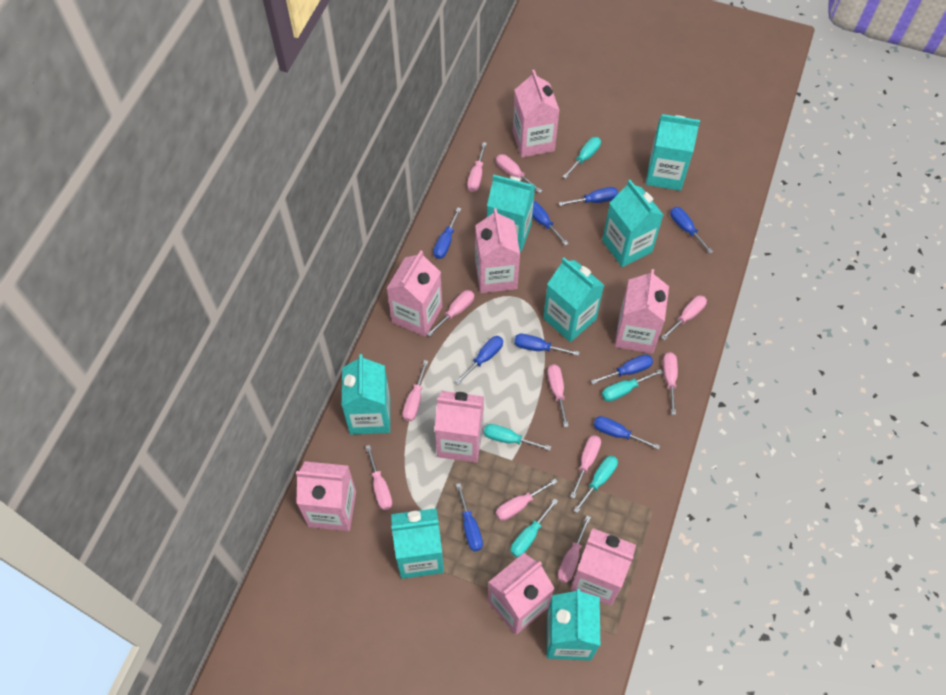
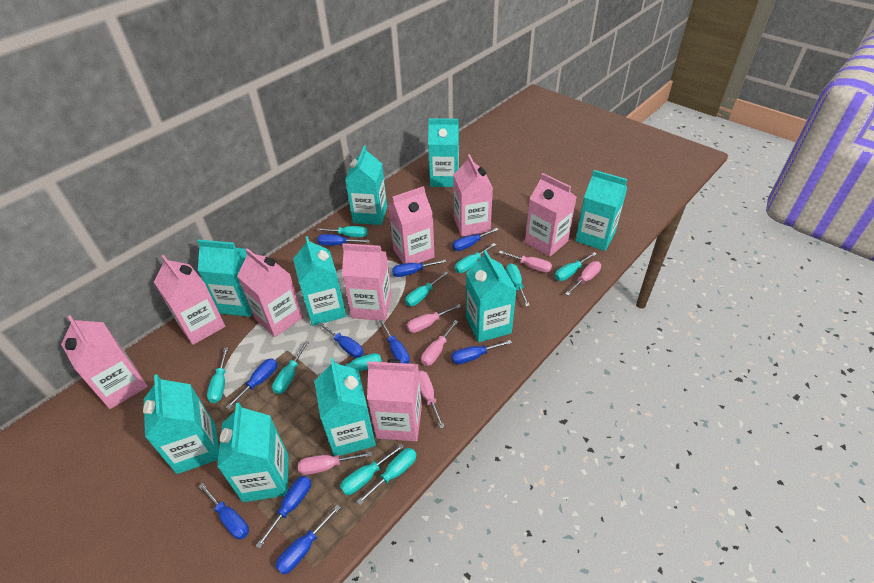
blue screwdriver: 9 -> 10
pink screwdriver: 11 -> 6
turquoise carton: 7 -> 9
turquoise screwdriver: 5 -> 10

